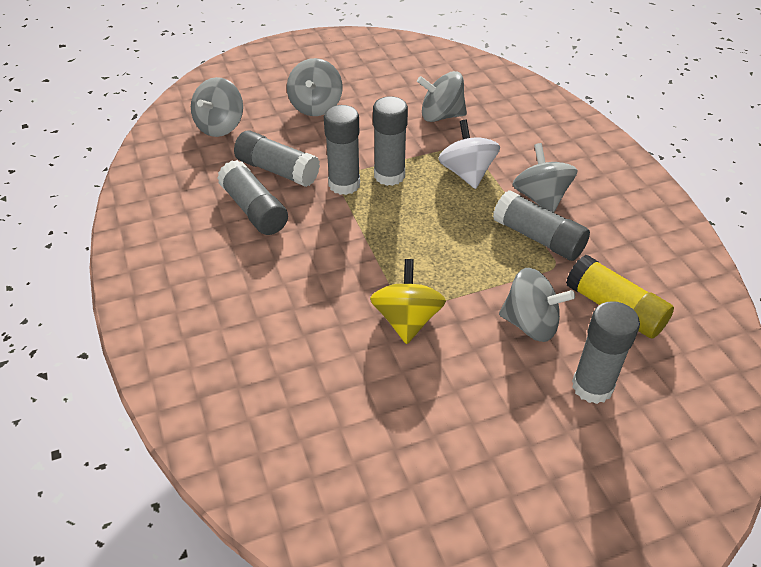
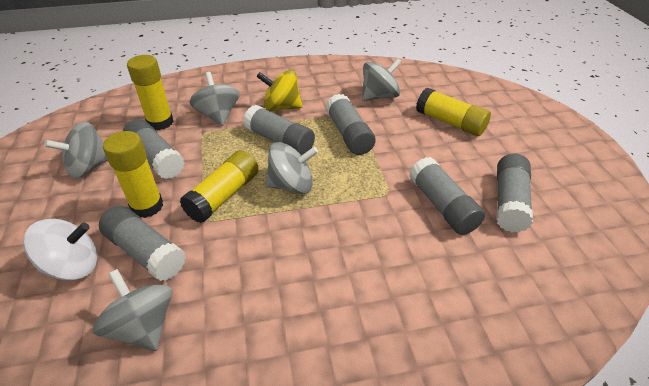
yellow glue stick: 1 -> 4

